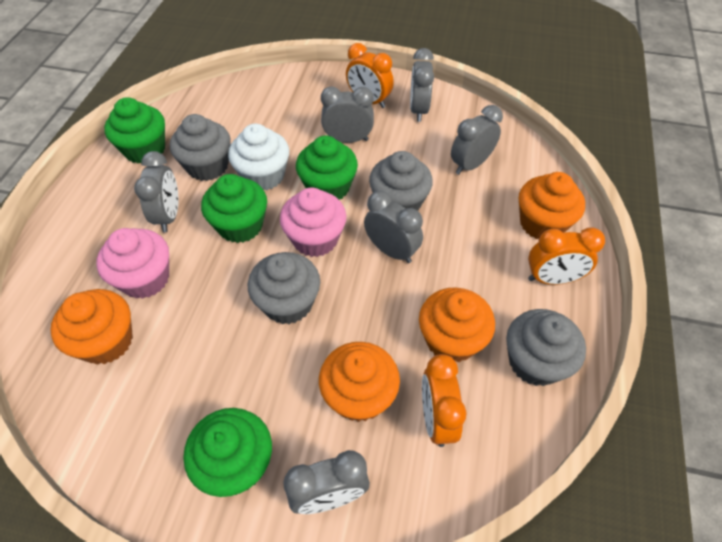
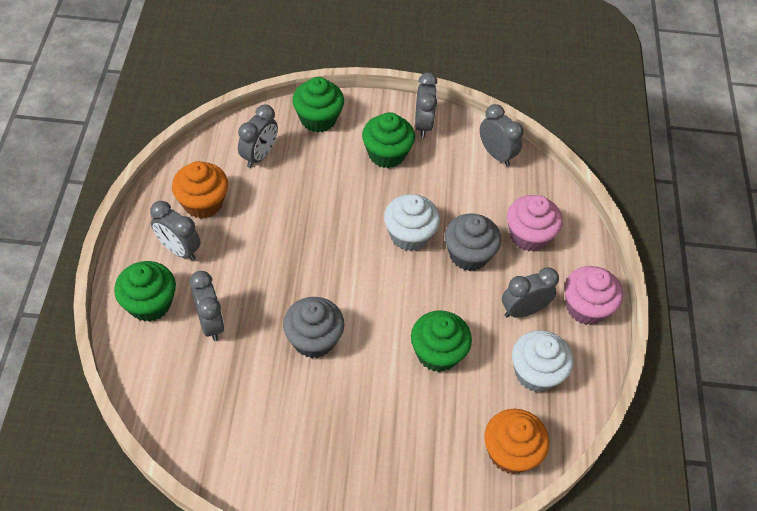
grey cupcake: 4 -> 2
orange clock: 3 -> 0
orange cupcake: 4 -> 2
white cupcake: 1 -> 2

